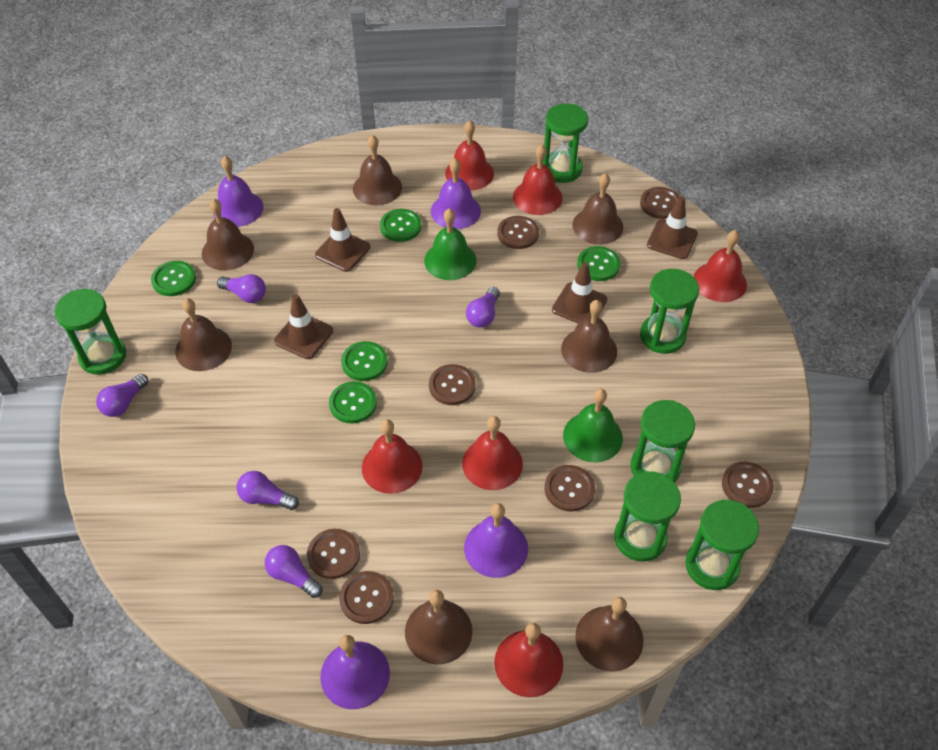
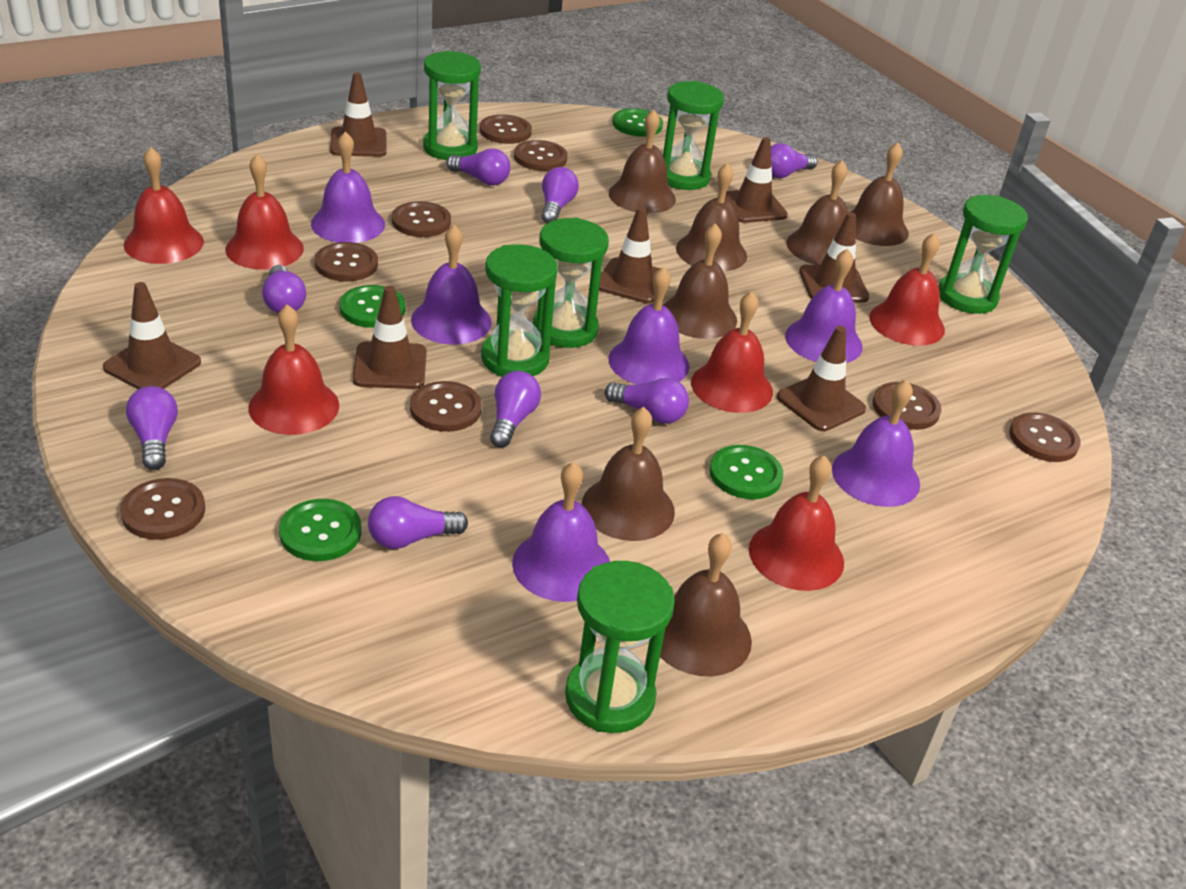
brown button: 7 -> 8
brown traffic cone: 4 -> 7
green bell: 2 -> 0
green button: 5 -> 4
purple bell: 4 -> 6
purple light bulb: 5 -> 8

